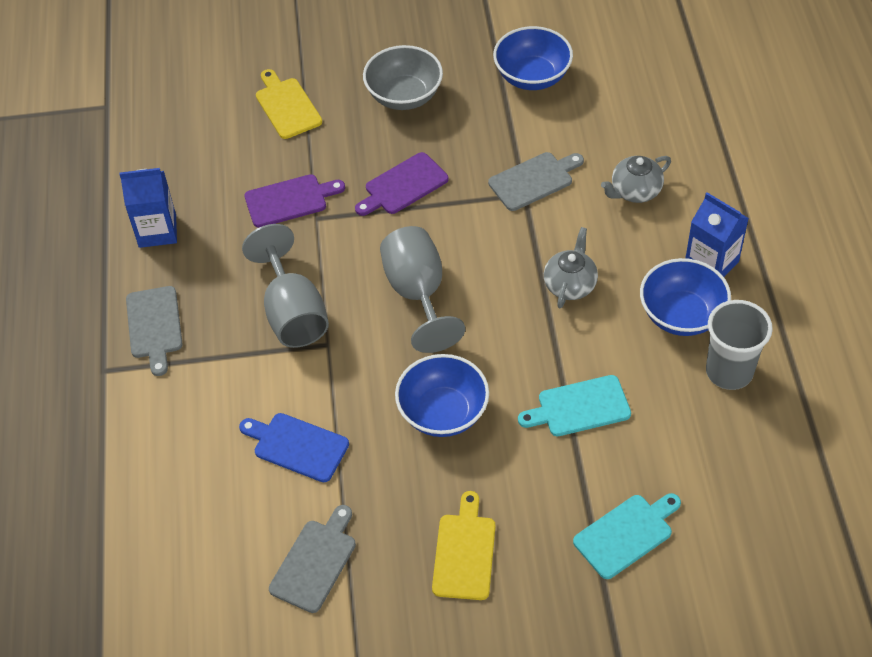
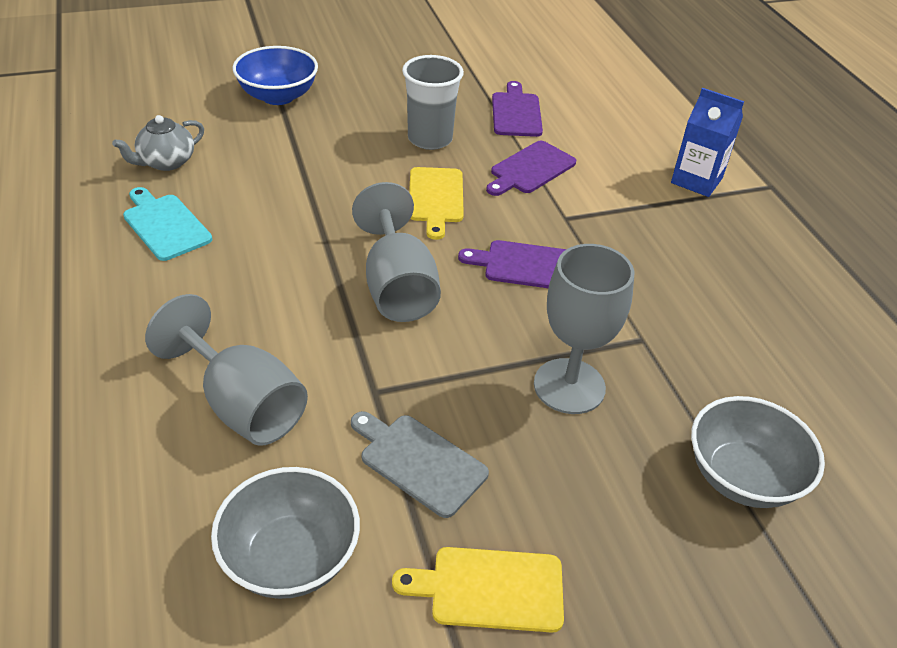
blue bowl: 3 -> 1
blue carton: 2 -> 1
blue cutting board: 1 -> 0
grey bowl: 1 -> 2
grey cutting board: 3 -> 1
grey goblet: 2 -> 3
grey teapot: 2 -> 1
purple cutting board: 2 -> 3
turquoise cutting board: 2 -> 1

